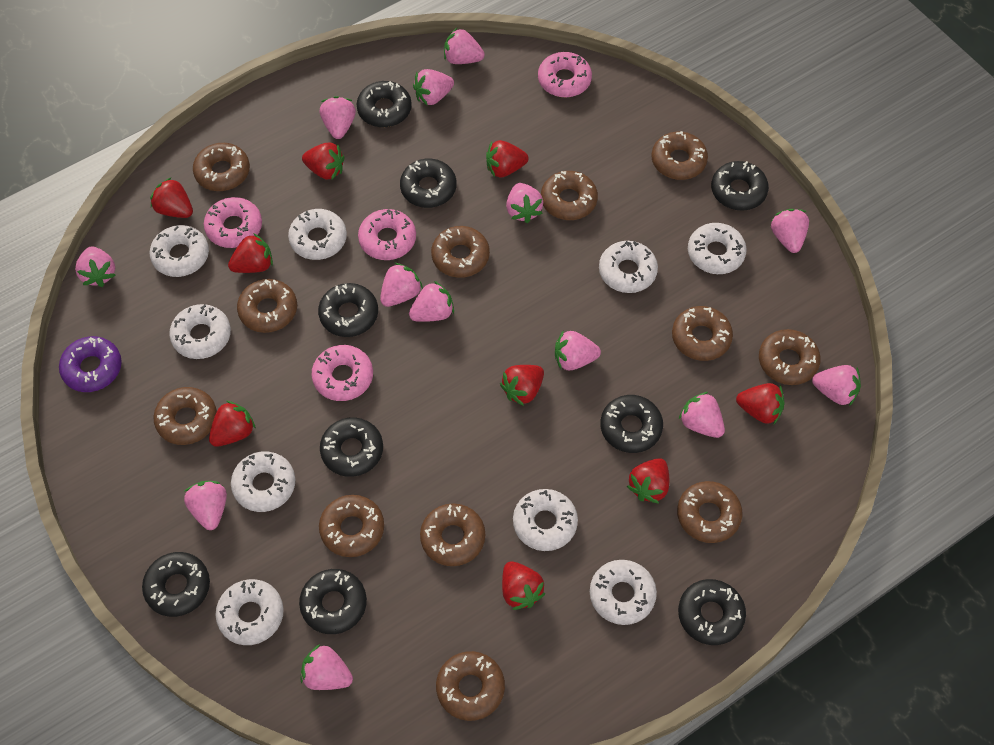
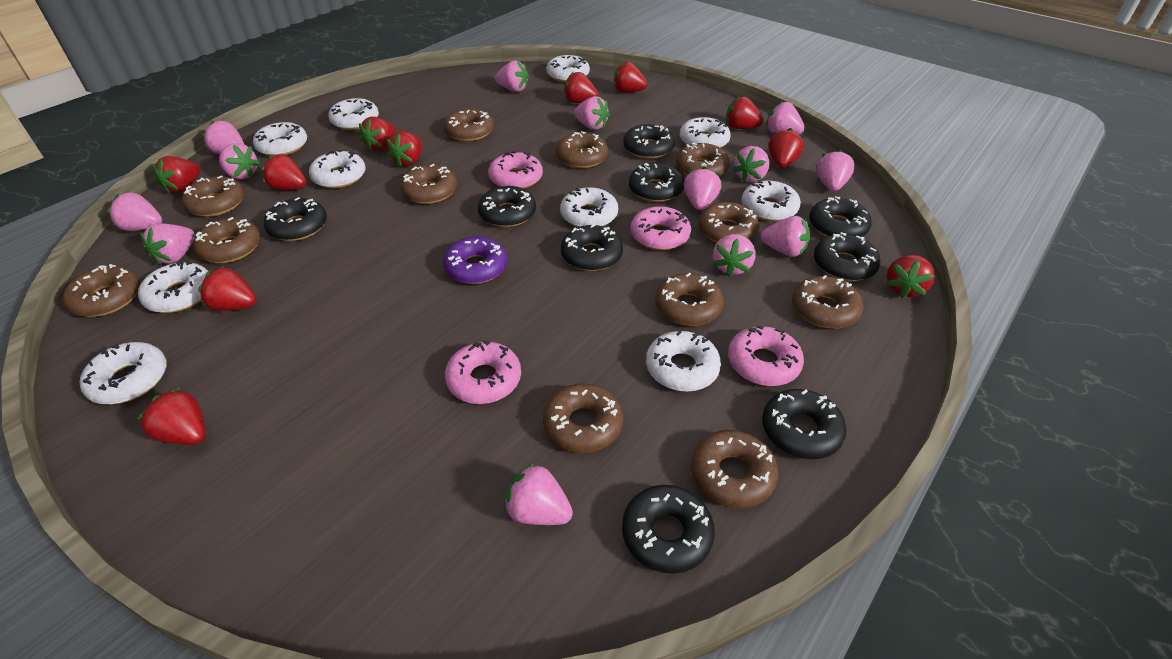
red strawberry: 9 -> 11
white donut: 9 -> 10

